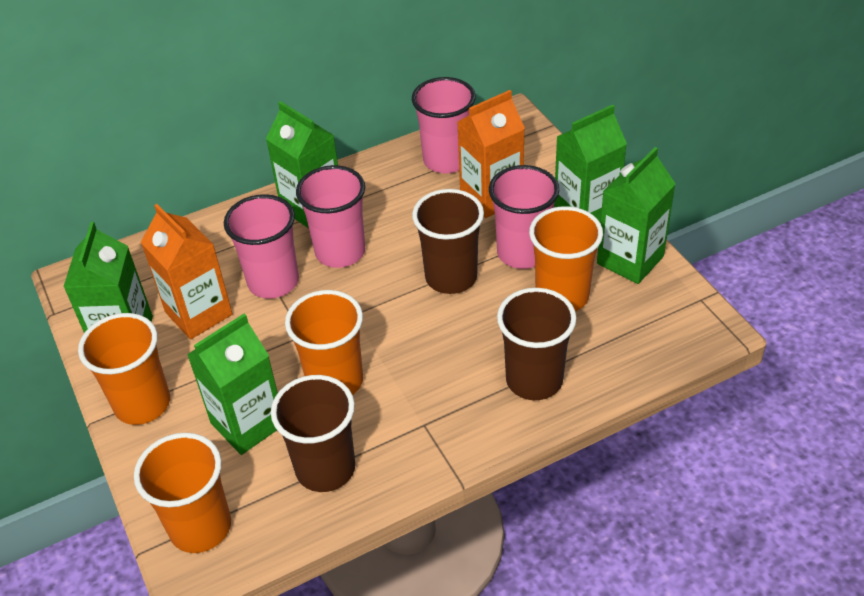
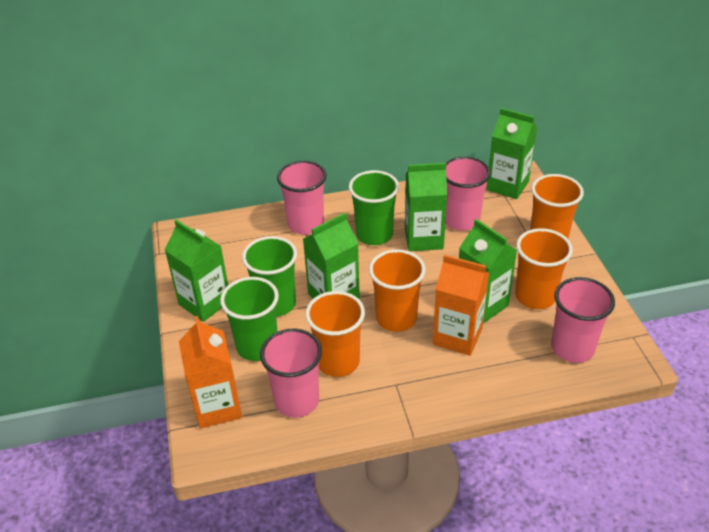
brown cup: 3 -> 0
green cup: 0 -> 3

